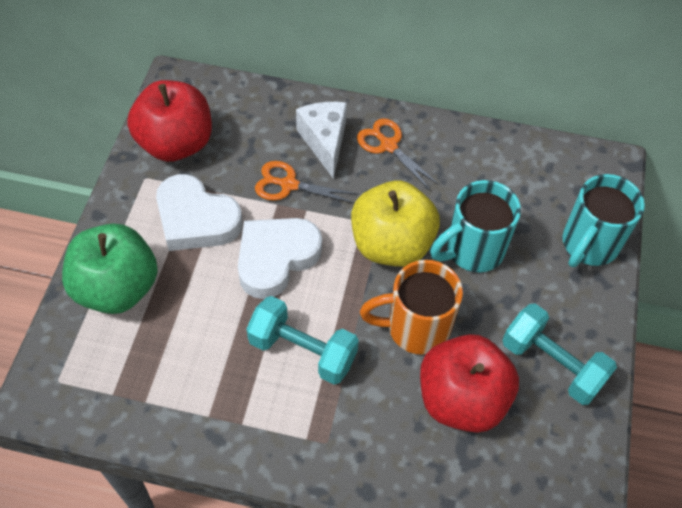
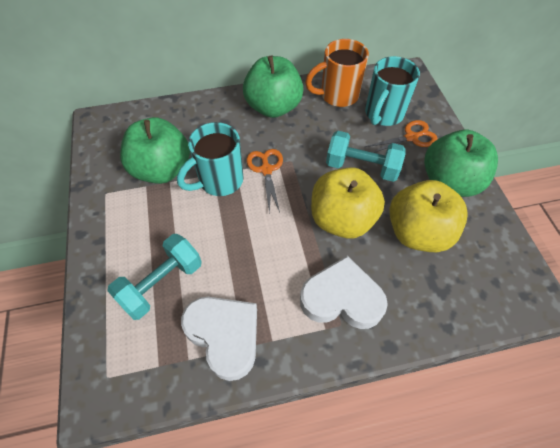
green apple: 1 -> 3
red apple: 2 -> 0
white cheese: 1 -> 0
yellow apple: 1 -> 2

